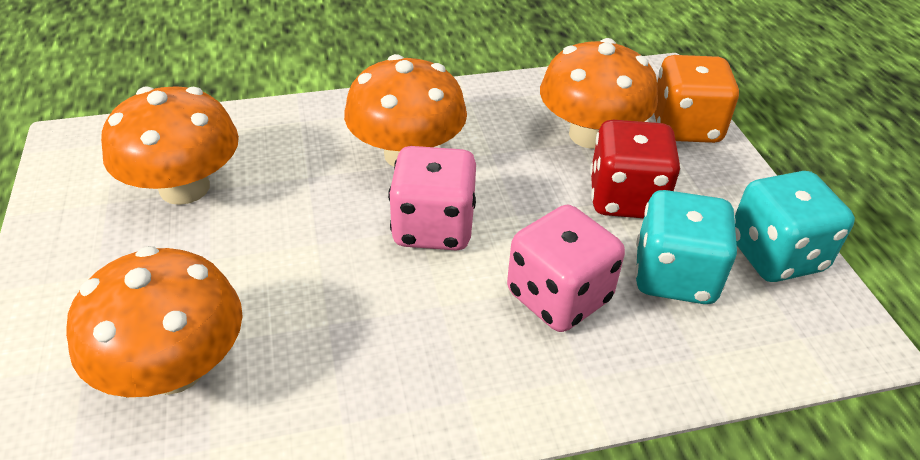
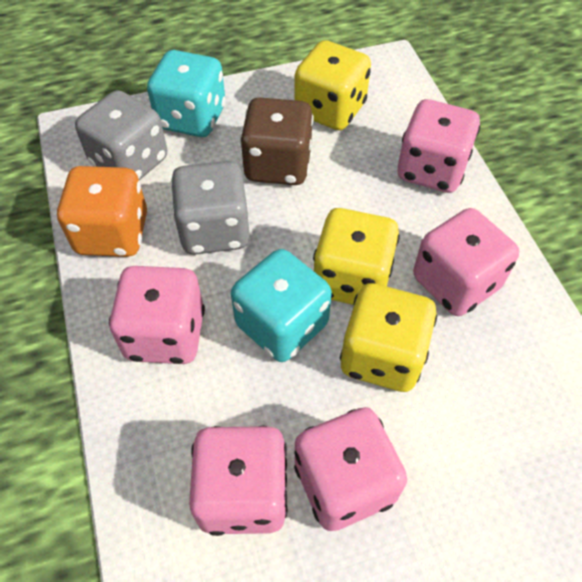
brown dice: 0 -> 1
grey dice: 0 -> 2
orange mushroom: 4 -> 0
pink dice: 2 -> 5
red dice: 1 -> 0
yellow dice: 0 -> 3

